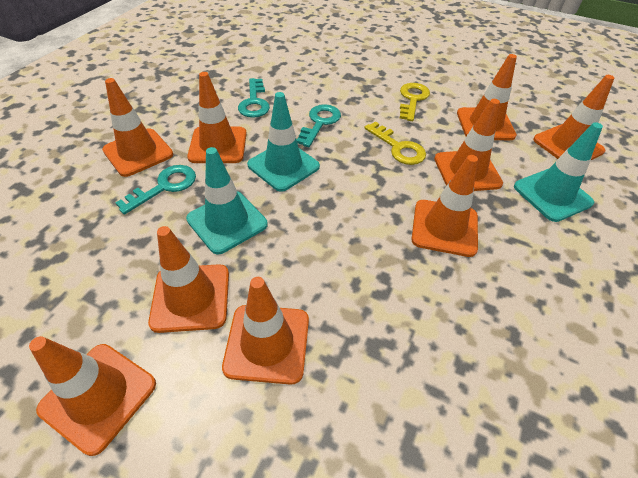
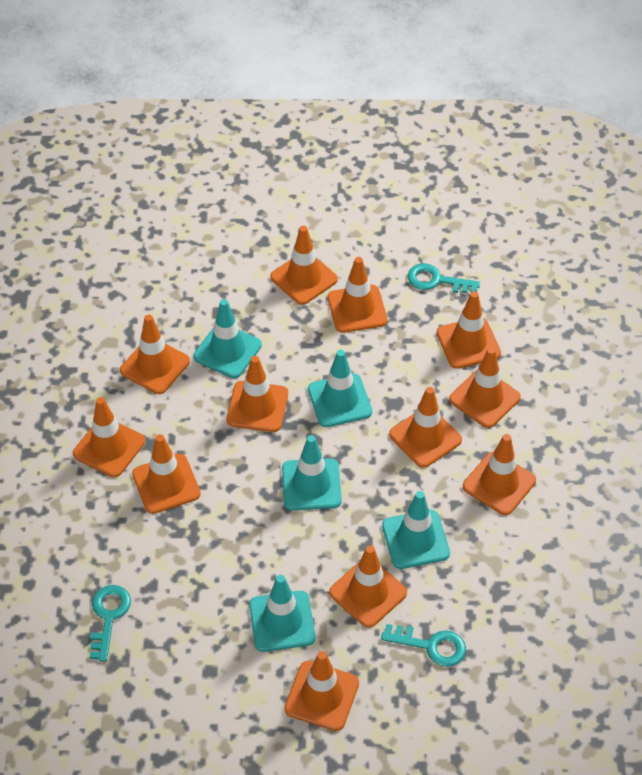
orange traffic cone: 9 -> 12
turquoise traffic cone: 3 -> 5
yellow key: 2 -> 0

